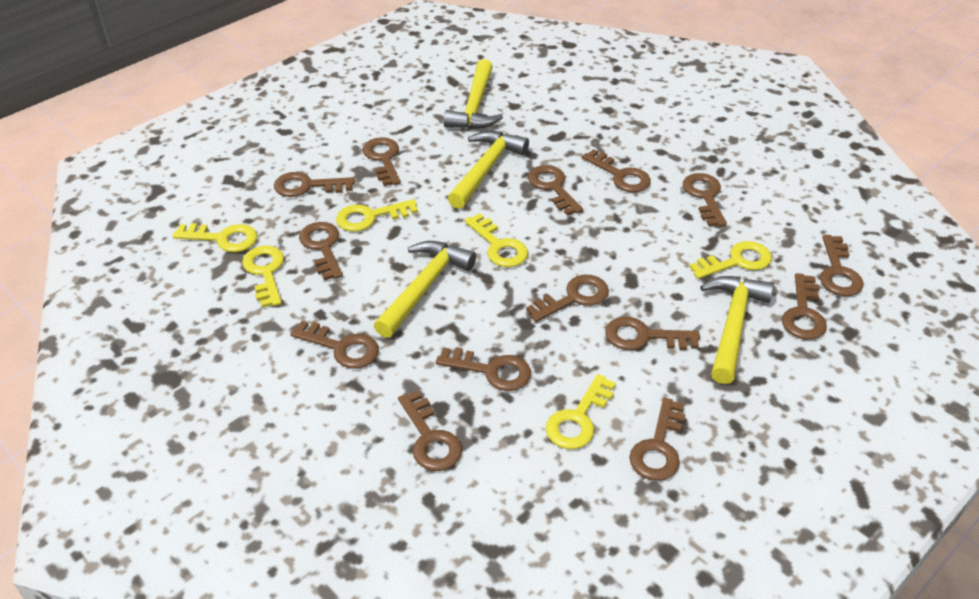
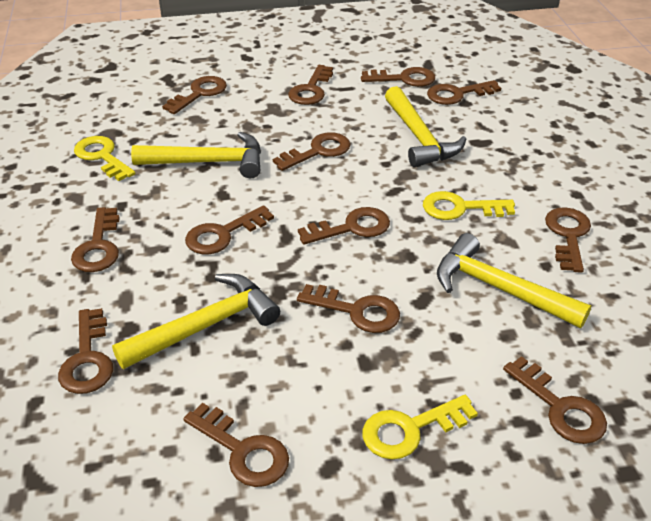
brown key: 14 -> 13
yellow key: 6 -> 3

